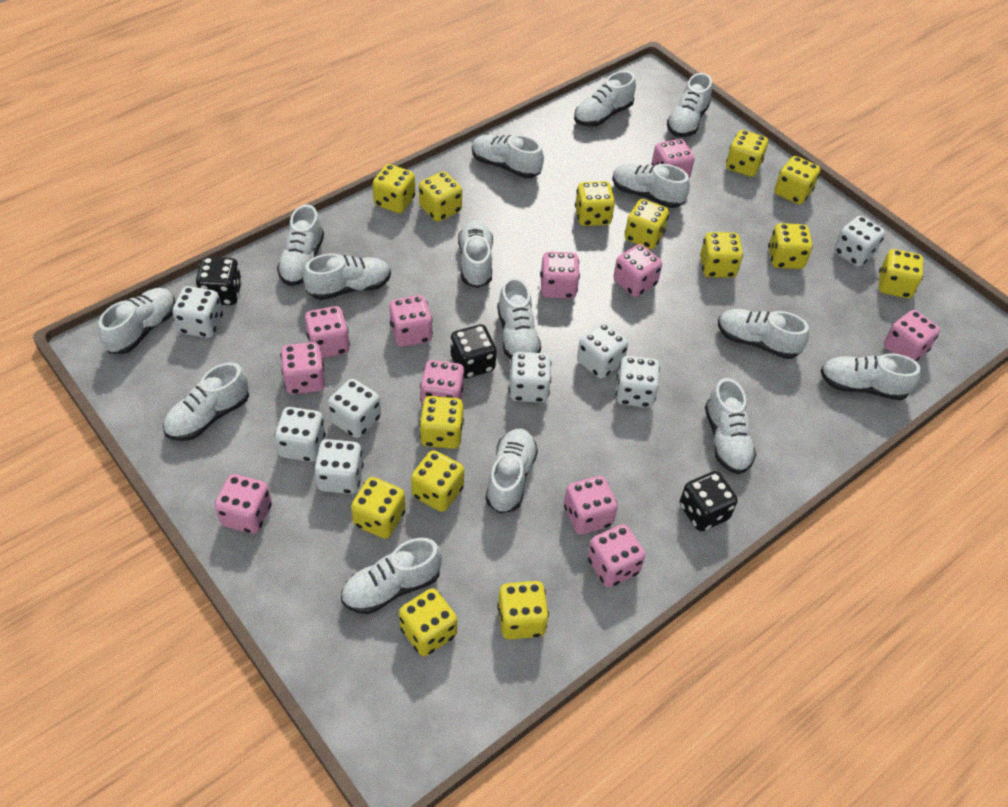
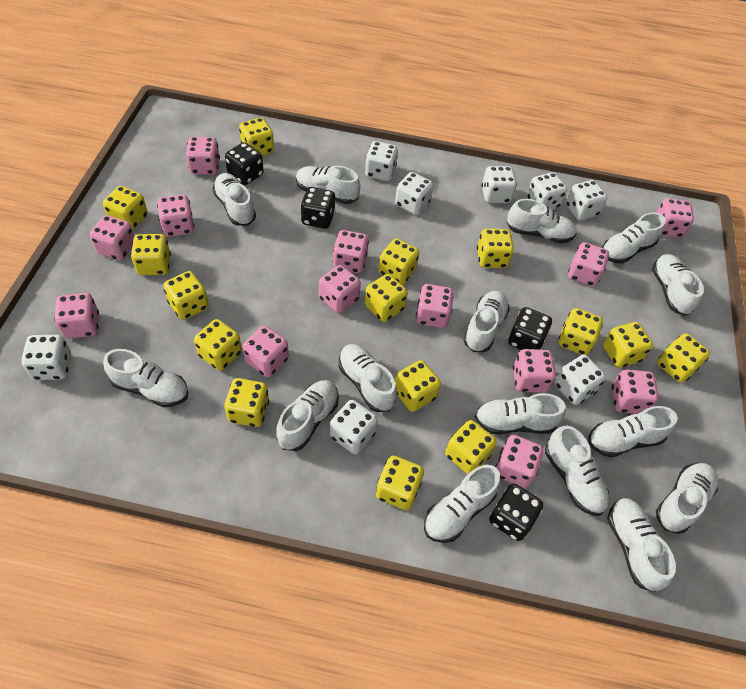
black dice: 3 -> 4
pink dice: 11 -> 13
yellow dice: 14 -> 15

